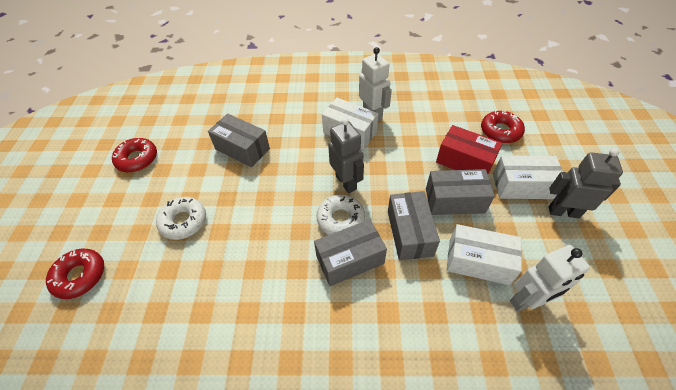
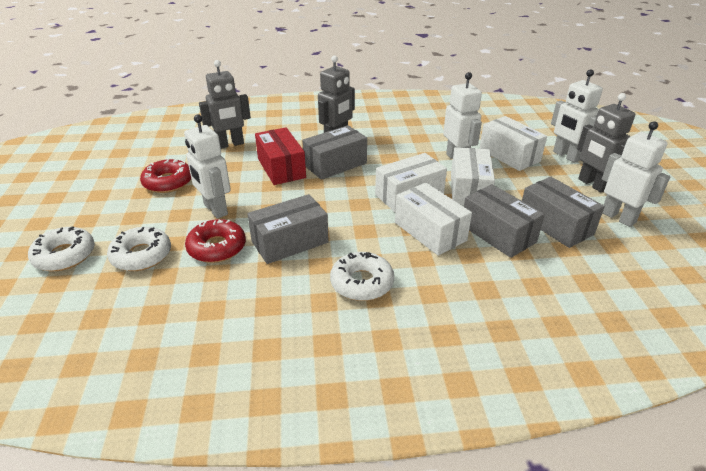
grey robot: 2 -> 3
red donut: 3 -> 2
white box: 3 -> 4
white donut: 2 -> 3
white robot: 2 -> 4

